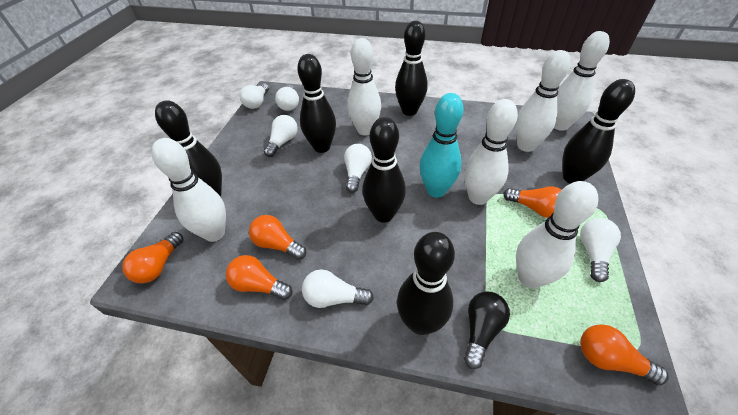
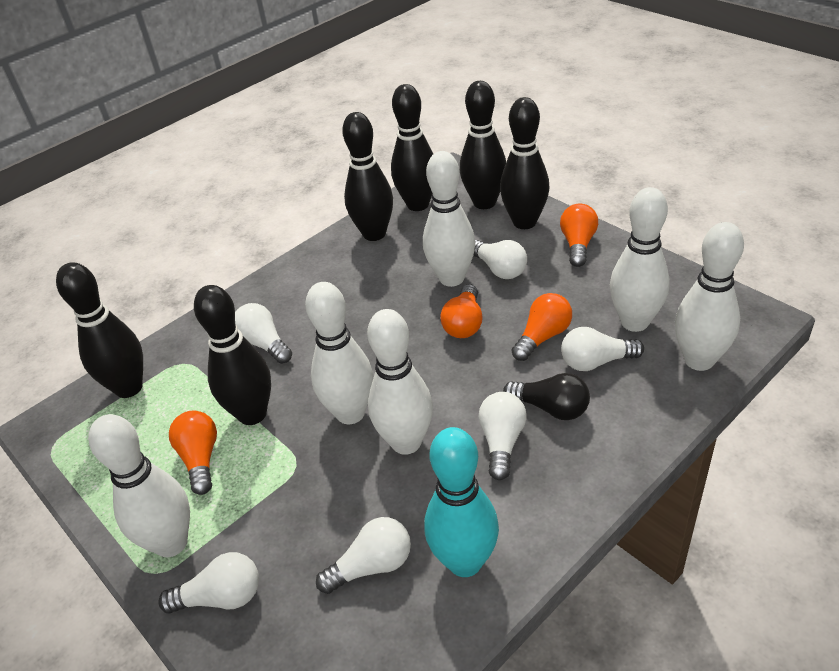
orange light bulb: 5 -> 4

